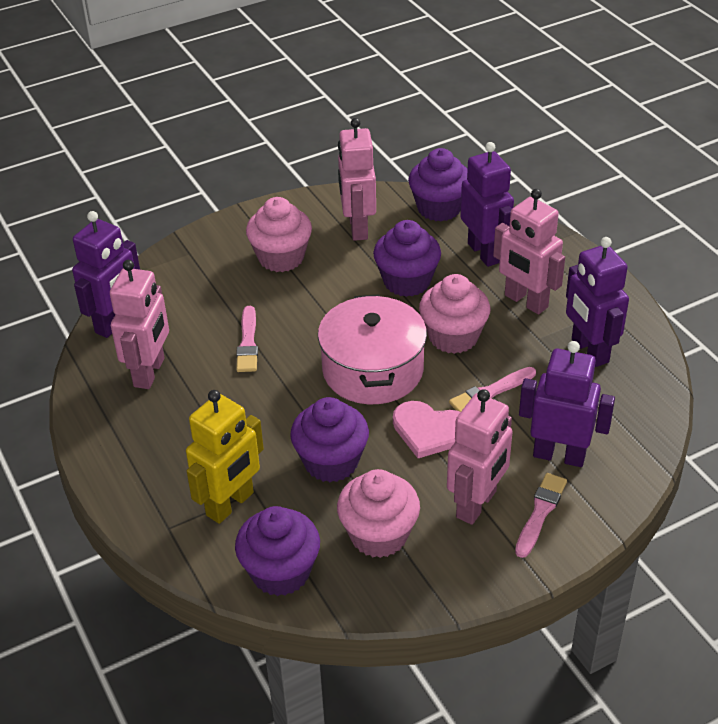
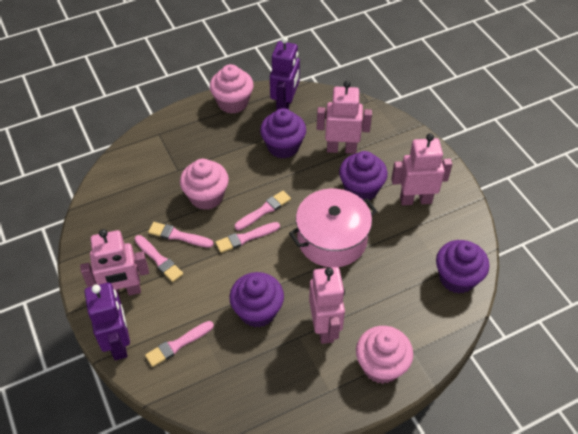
pink brush: 3 -> 5
pink heart: 1 -> 0
purple robot: 4 -> 2
yellow robot: 1 -> 0

